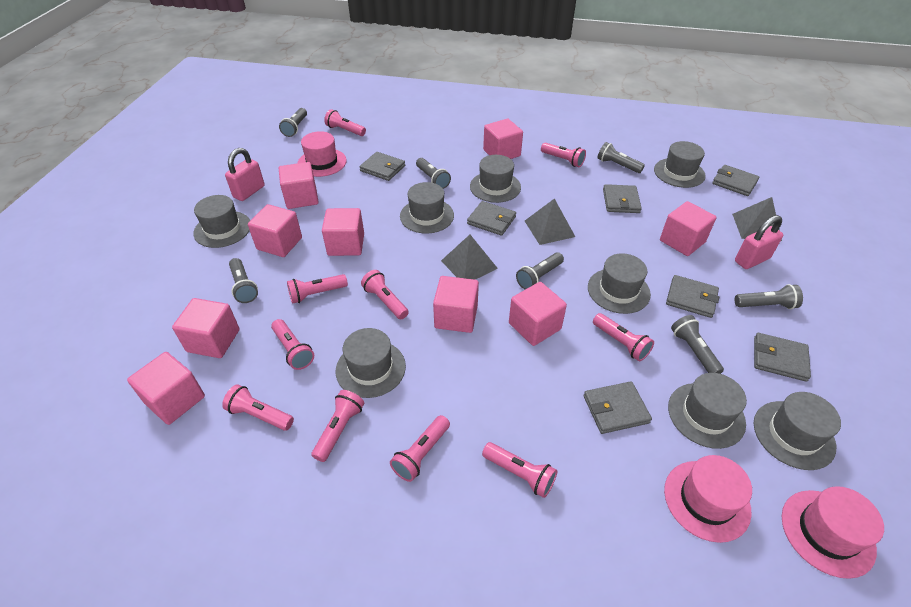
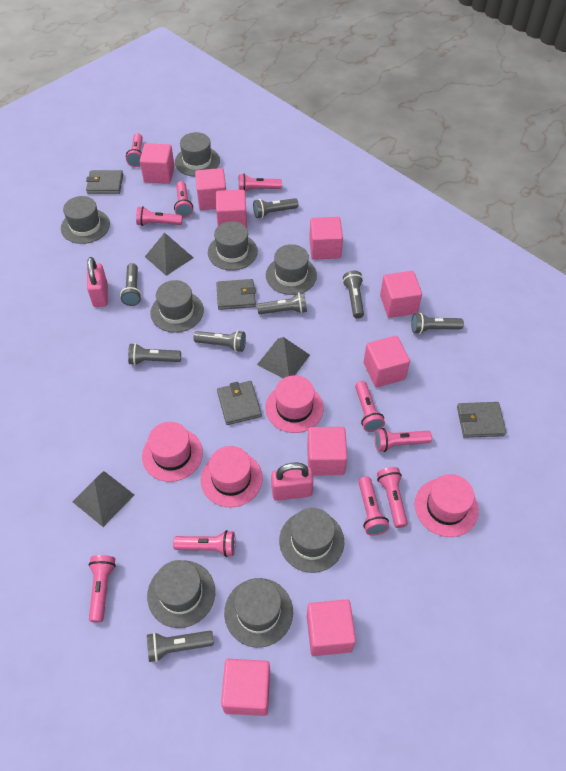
grey flashlight: 7 -> 8
grey wallet: 7 -> 4
pink hat: 3 -> 4

